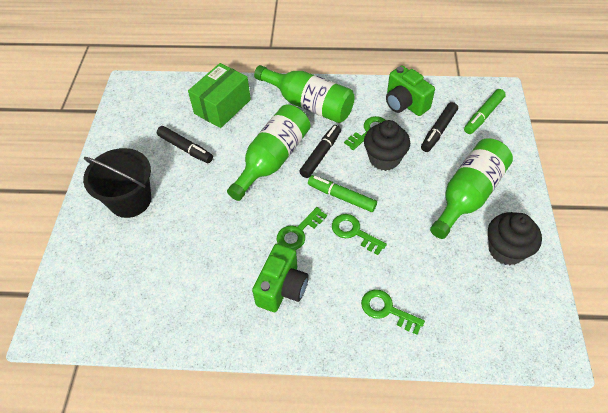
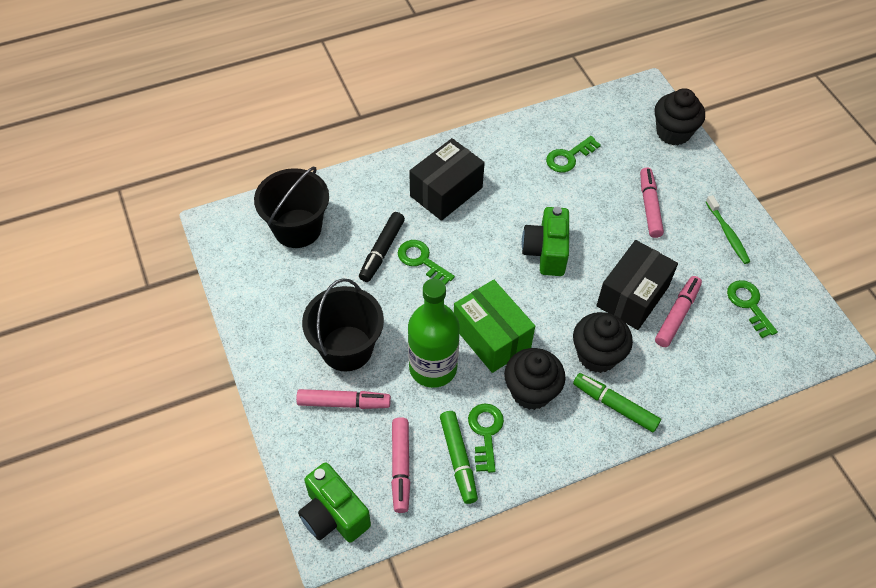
black box: 0 -> 2
black bucket: 1 -> 2
black cupcake: 2 -> 3
black marker: 3 -> 1
green bottle: 3 -> 1
green toothbrush: 0 -> 1
pink marker: 0 -> 4

